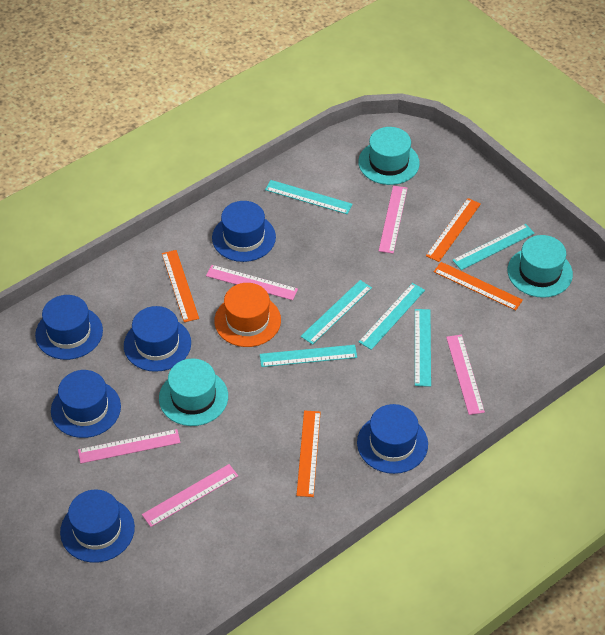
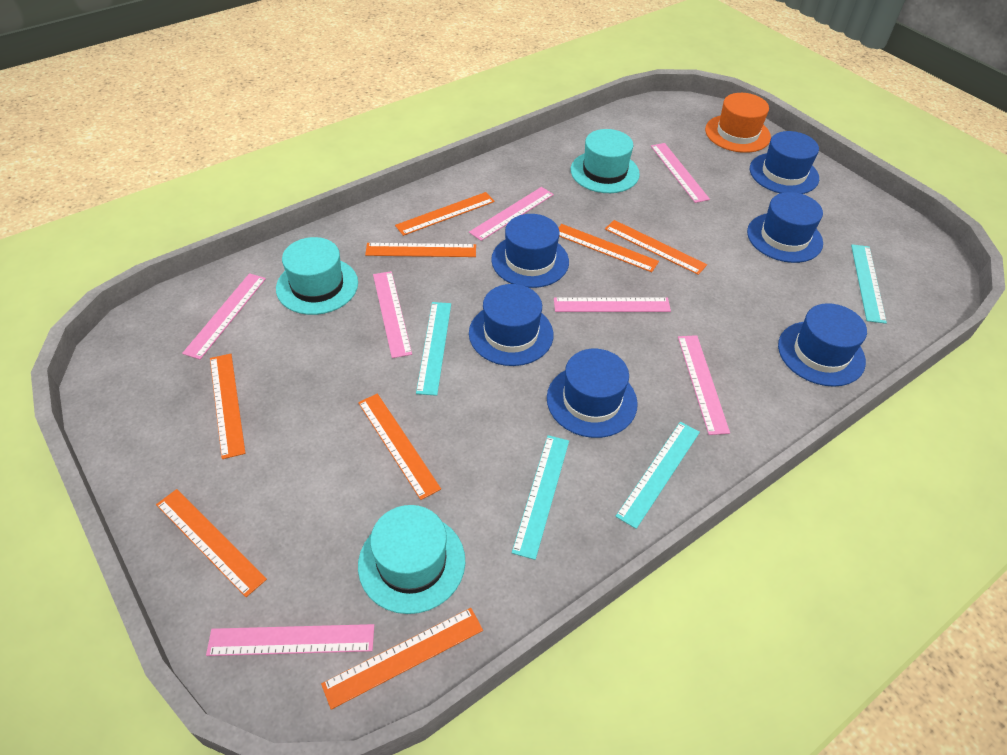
orange ruler: 4 -> 8
pink ruler: 5 -> 7
turquoise ruler: 6 -> 4

